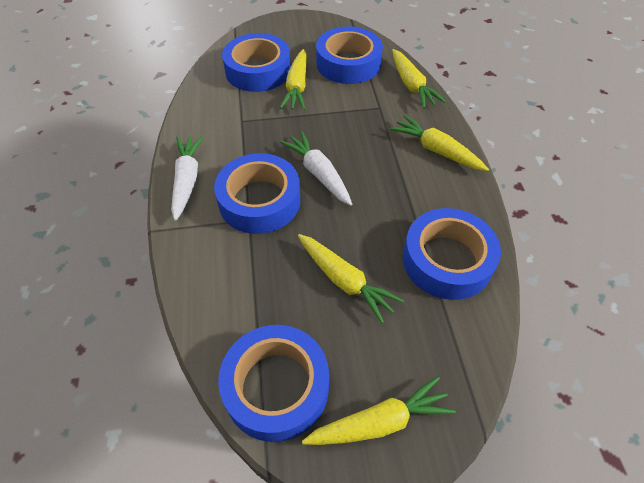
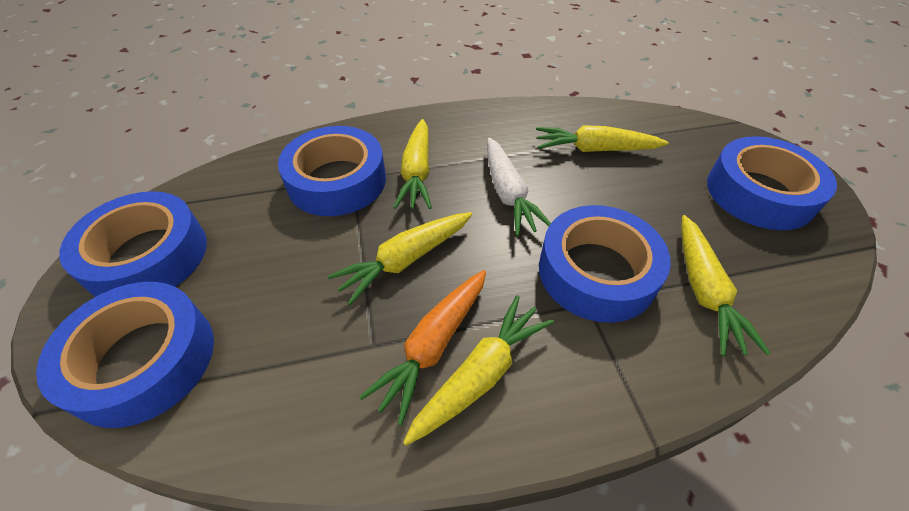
orange carrot: 0 -> 1
white carrot: 2 -> 1

